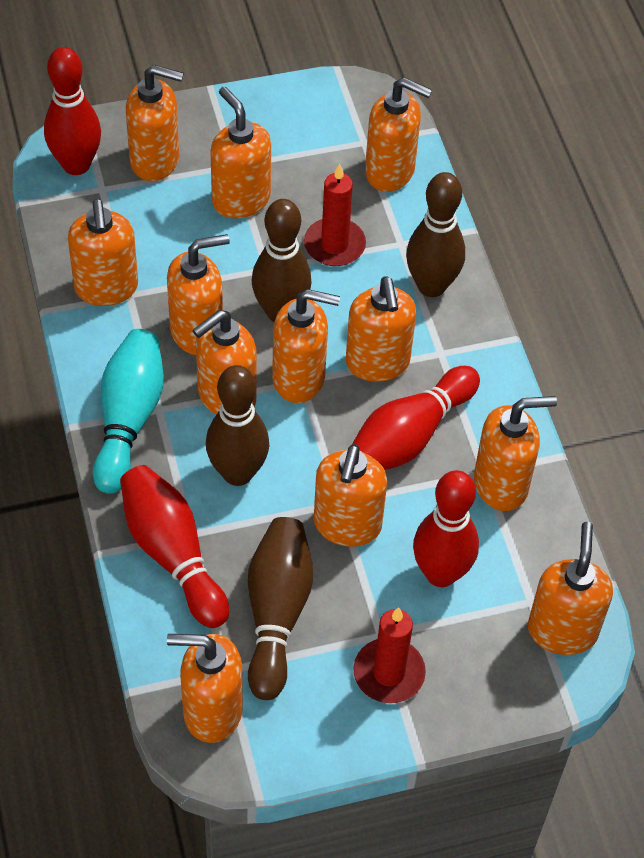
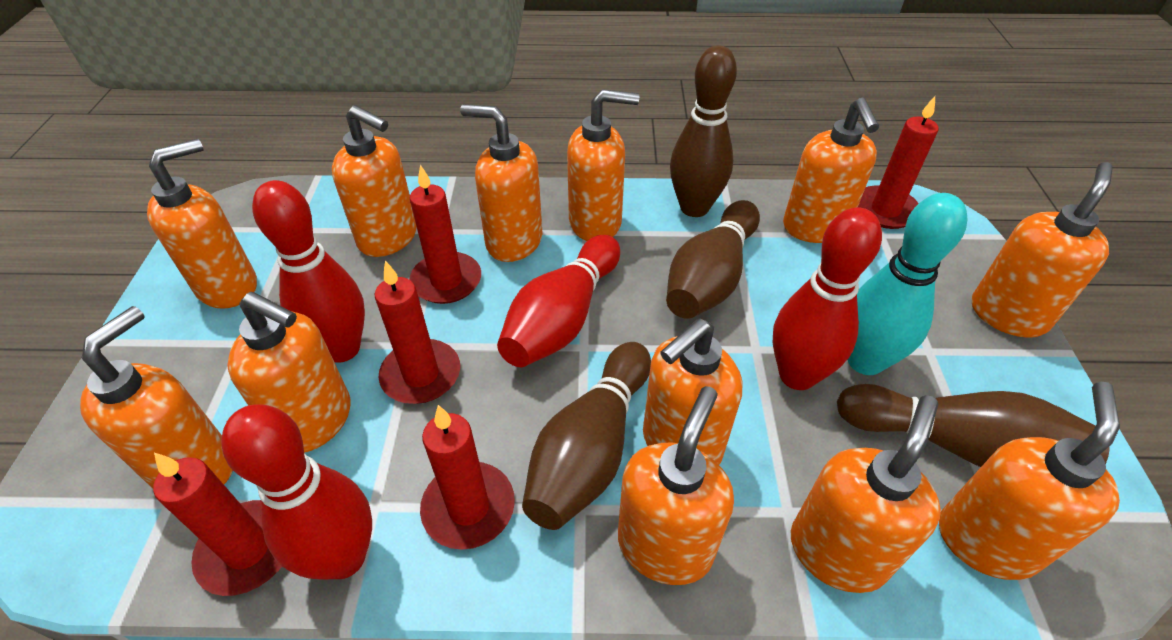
red candle: 2 -> 5

